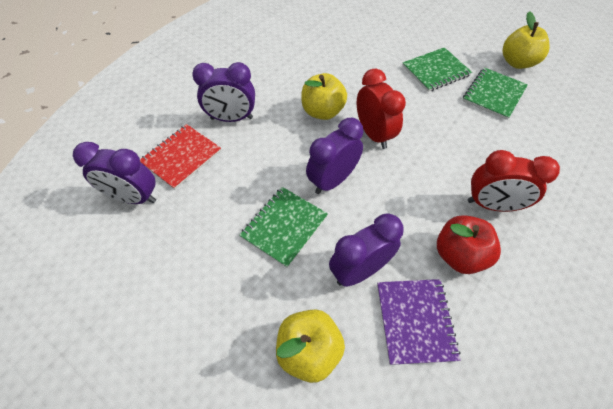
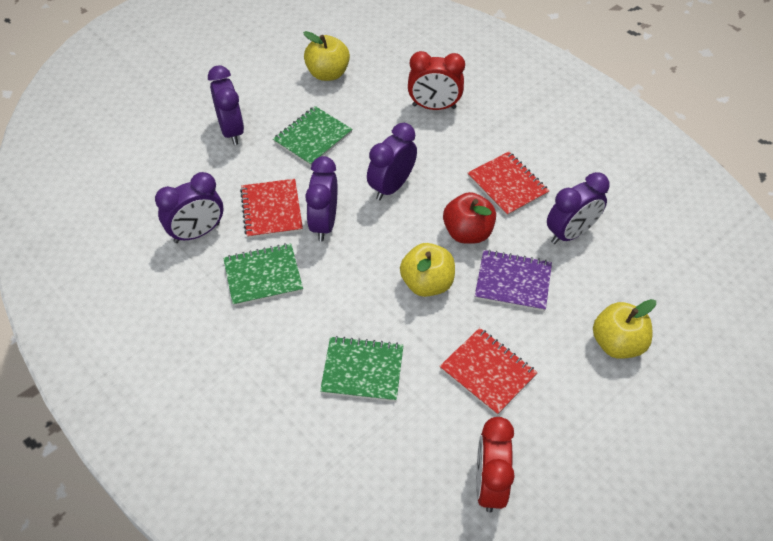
purple clock: 4 -> 5
red notebook: 1 -> 3

